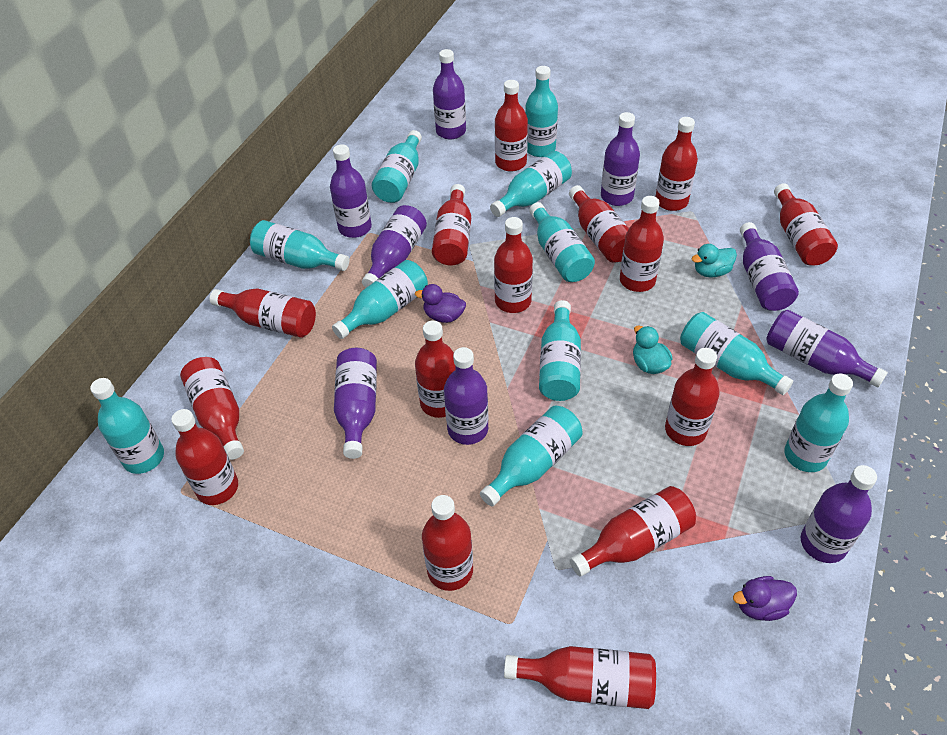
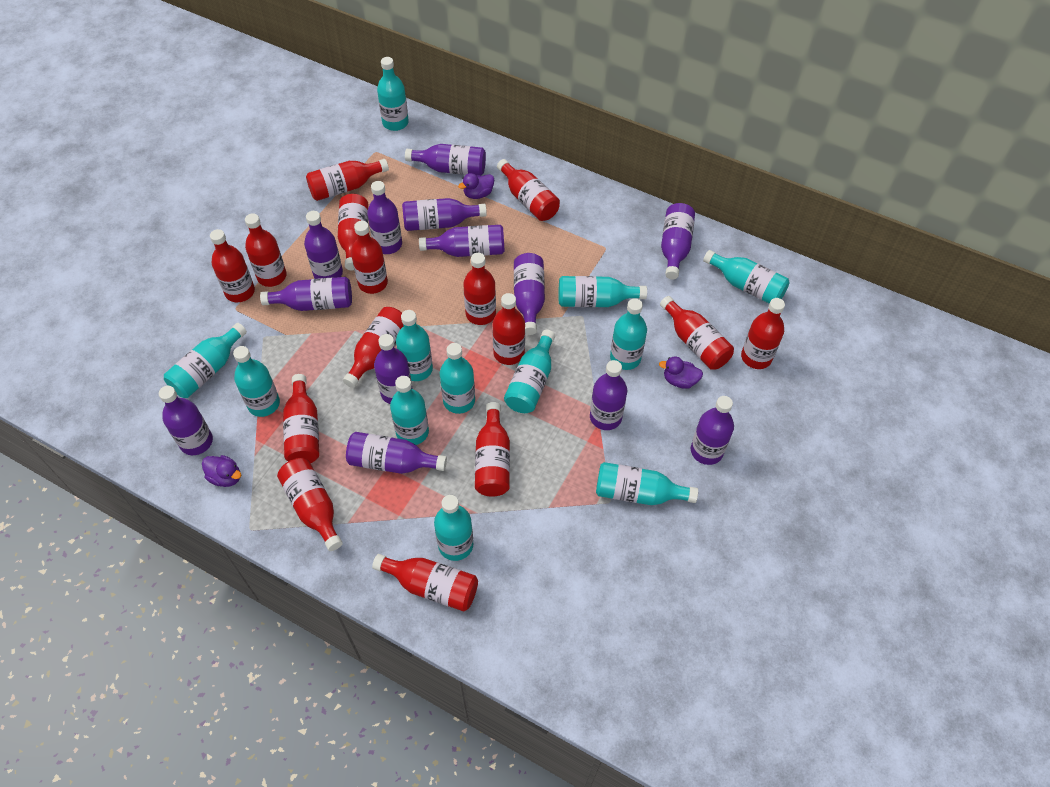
purple bottle: 9 -> 13
purple duck: 2 -> 3
turquoise bottle: 11 -> 12
turquoise duck: 2 -> 0

